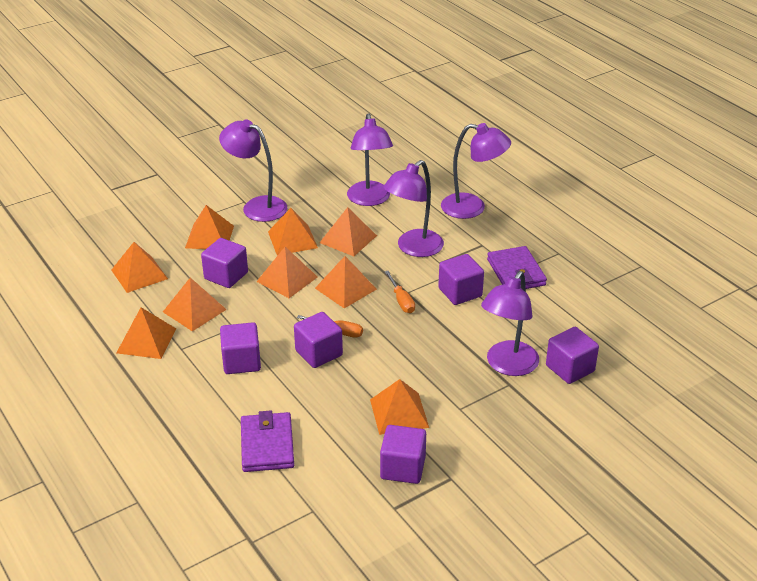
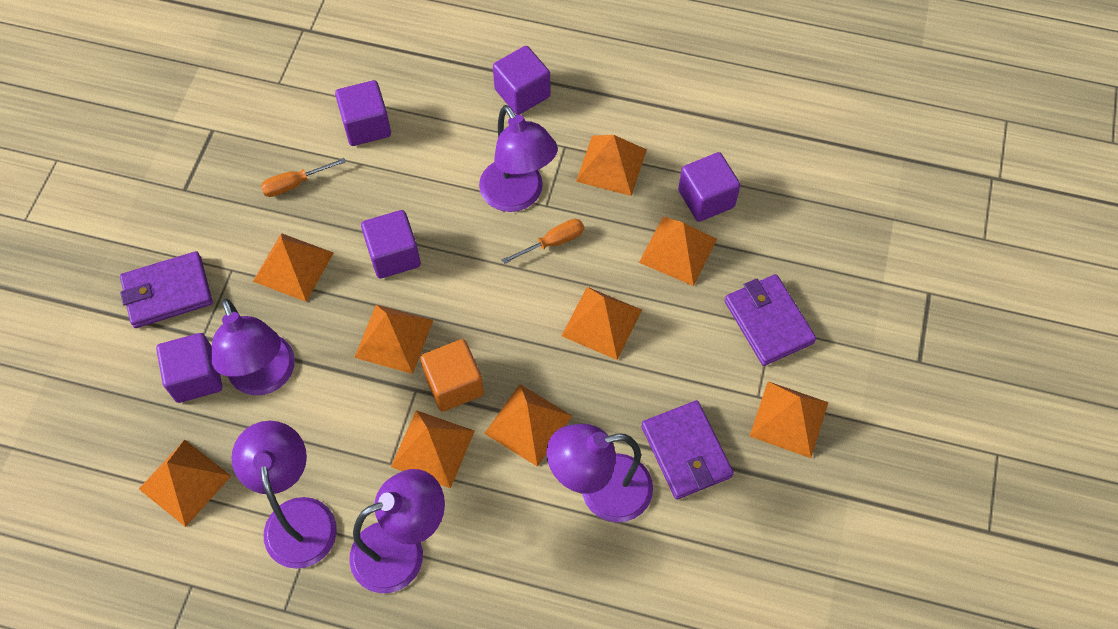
orange cube: 0 -> 1
purple cube: 6 -> 5
purple wallet: 2 -> 3

